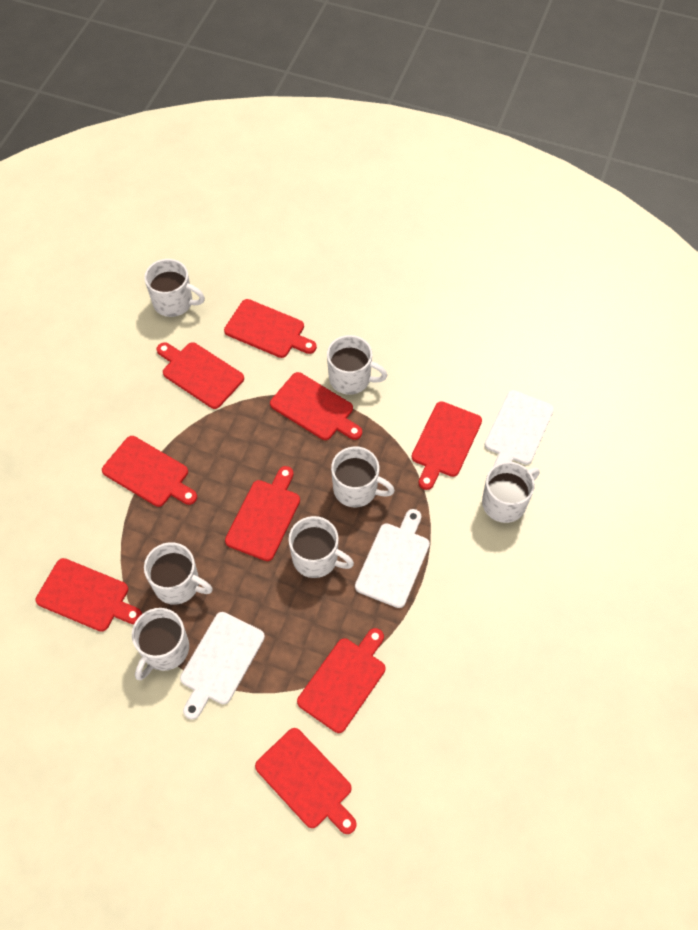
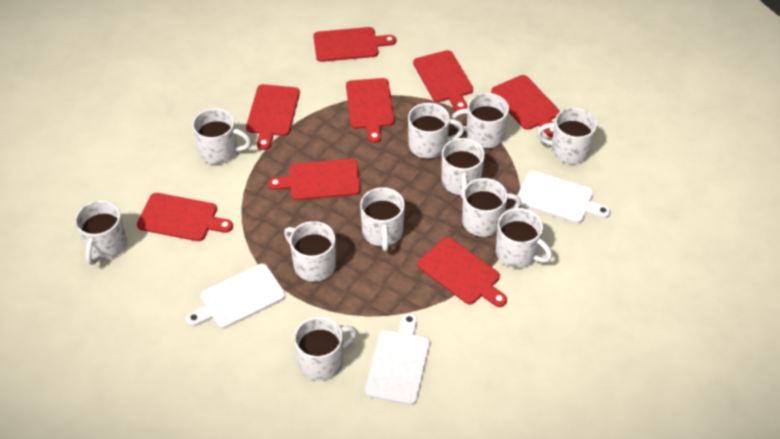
red cutting board: 9 -> 8
white mug: 7 -> 11

